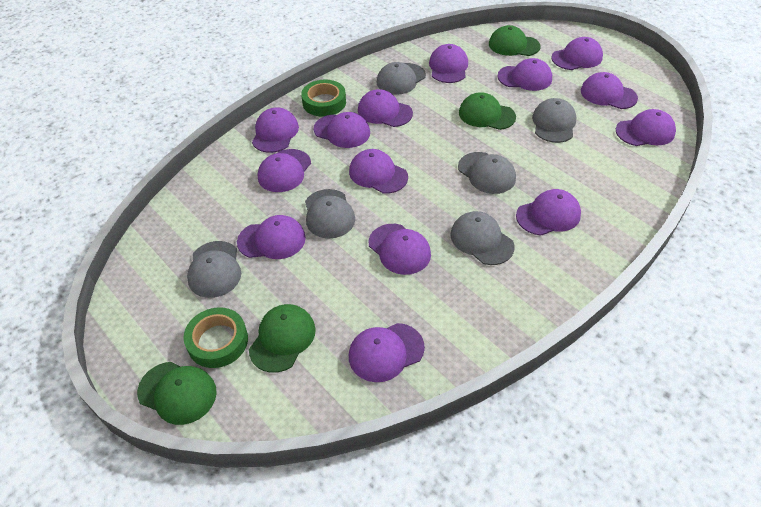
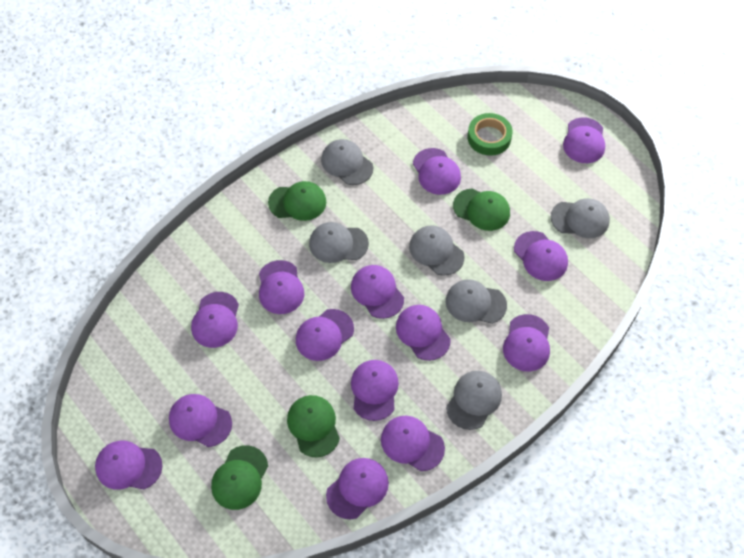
green tape: 2 -> 1

